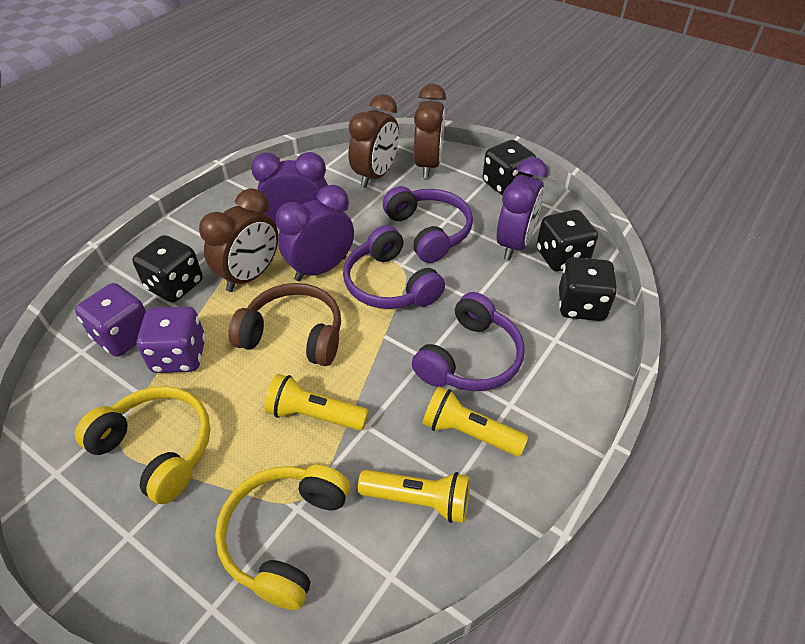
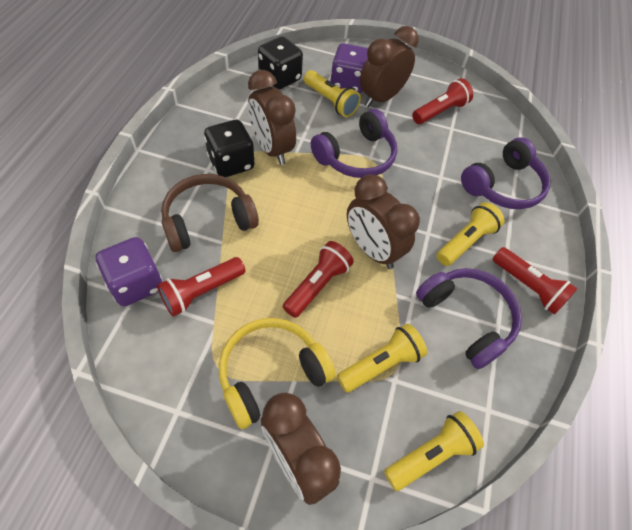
black dice: 4 -> 2
brown clock: 3 -> 4
purple clock: 3 -> 0
red flashlight: 0 -> 4
yellow flashlight: 3 -> 4
yellow headphones: 2 -> 1

